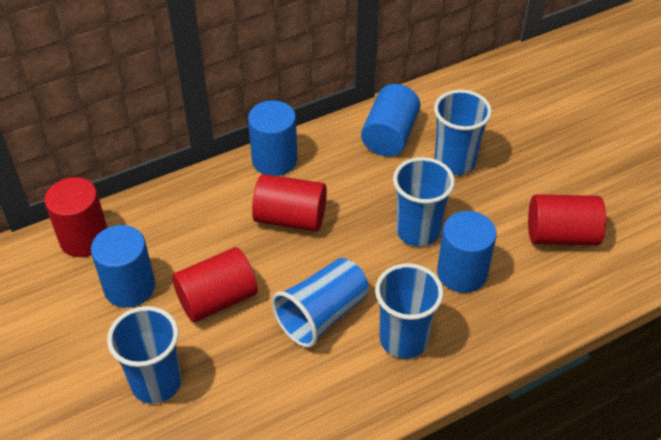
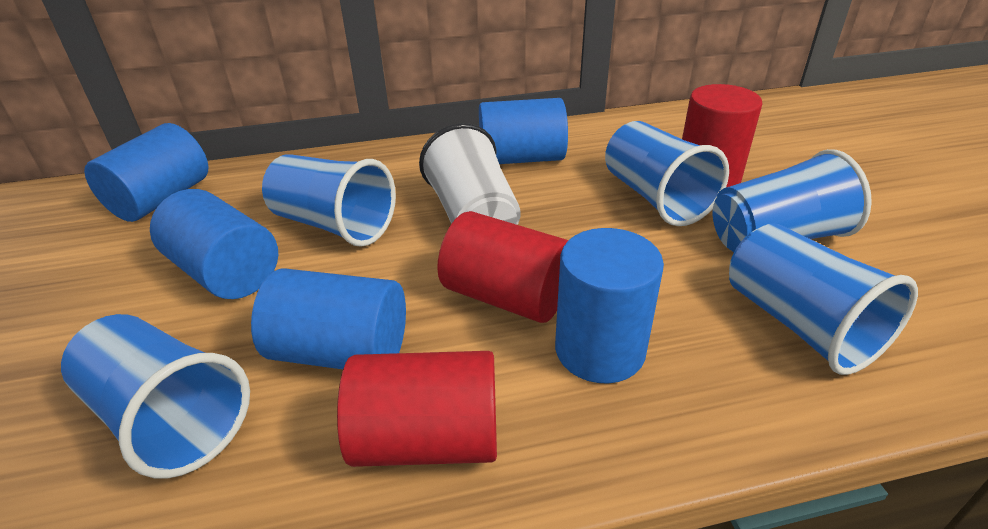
blue cylinder: 4 -> 5
red cylinder: 4 -> 3
white cup: 0 -> 1

